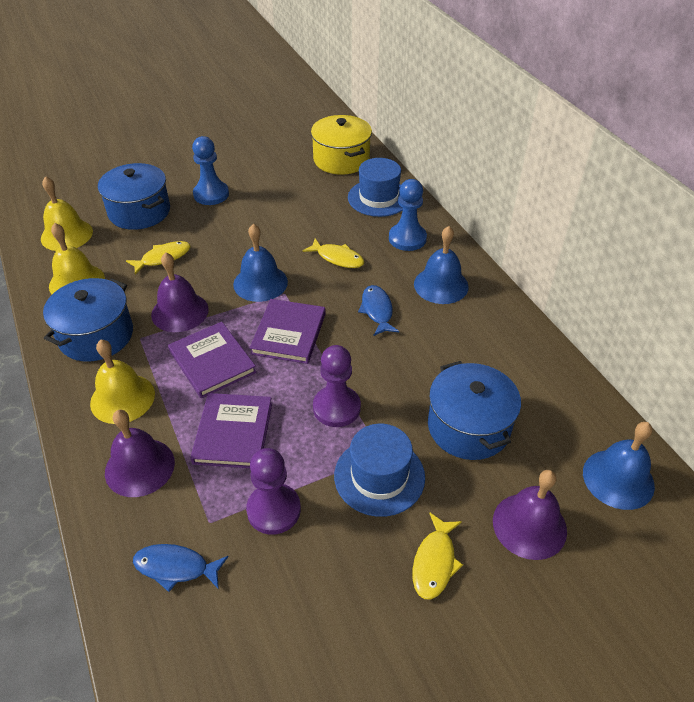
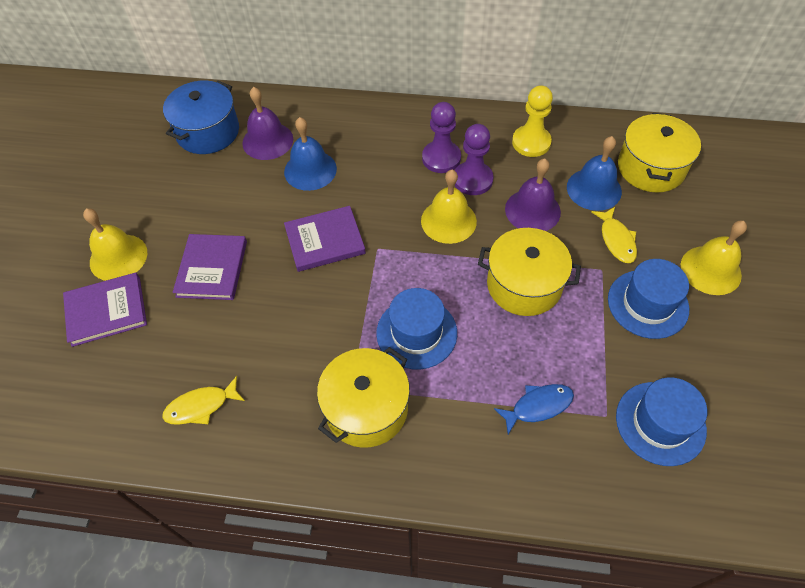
blue bell: 3 -> 2
blue fish: 2 -> 1
blue hat: 2 -> 3
blue pawn: 2 -> 0
blue pot: 3 -> 1
purple bell: 3 -> 2
yellow fish: 3 -> 2
yellow pawn: 0 -> 1
yellow pot: 1 -> 3

